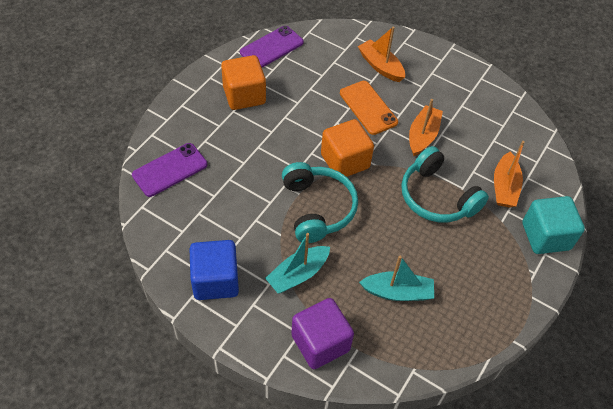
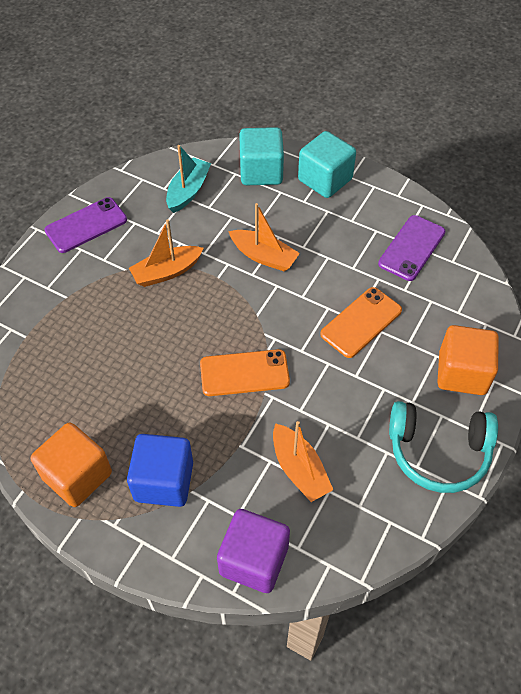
orange phone: 1 -> 2
turquoise boat: 2 -> 1
turquoise cube: 1 -> 2
turquoise headphones: 2 -> 1

